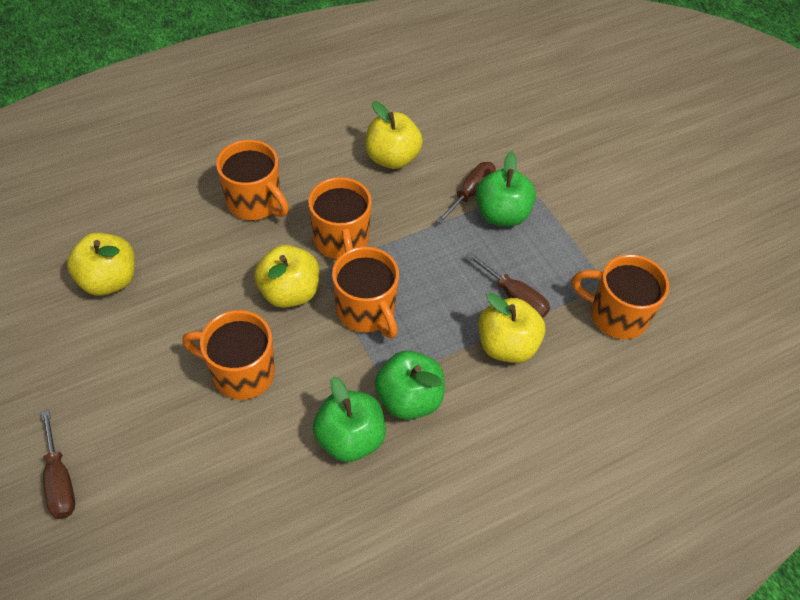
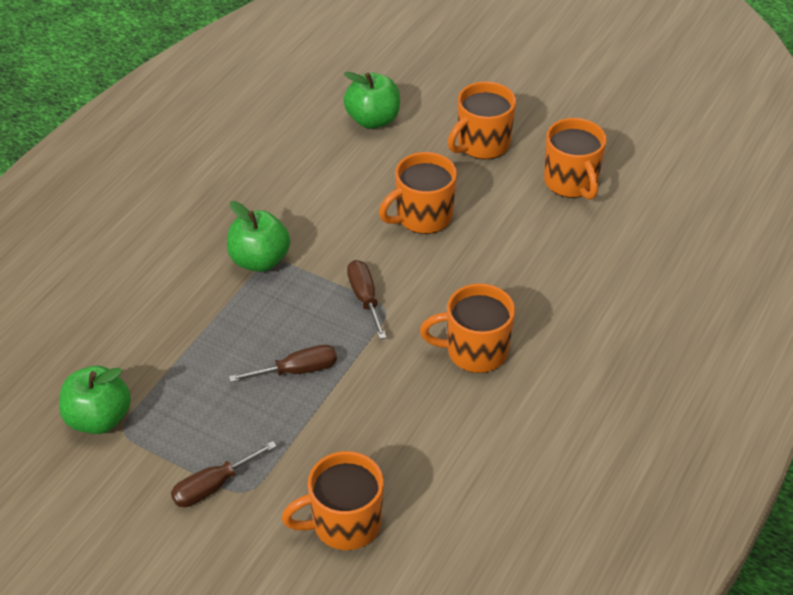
yellow apple: 4 -> 0

